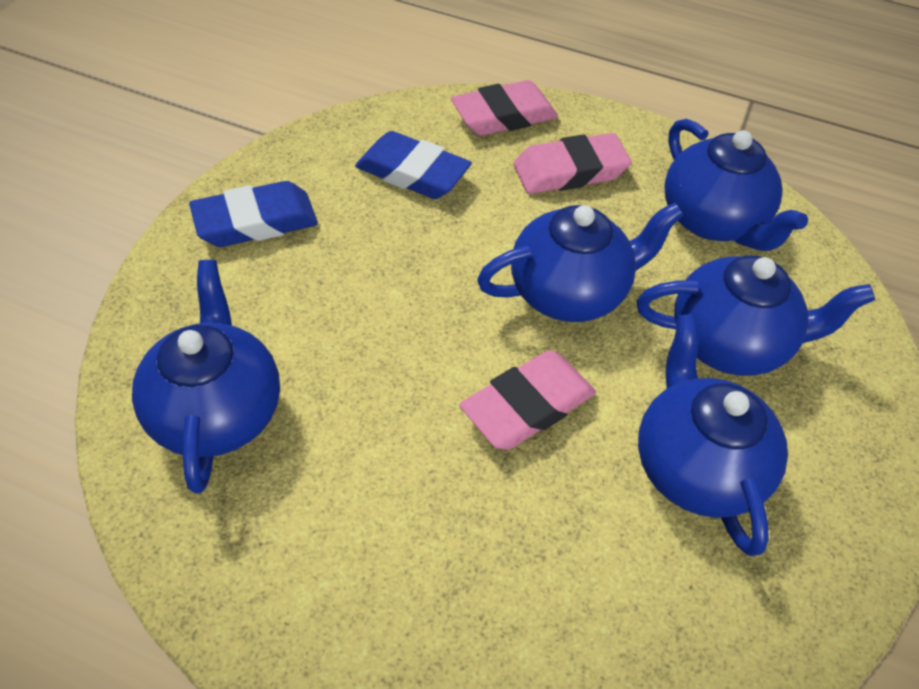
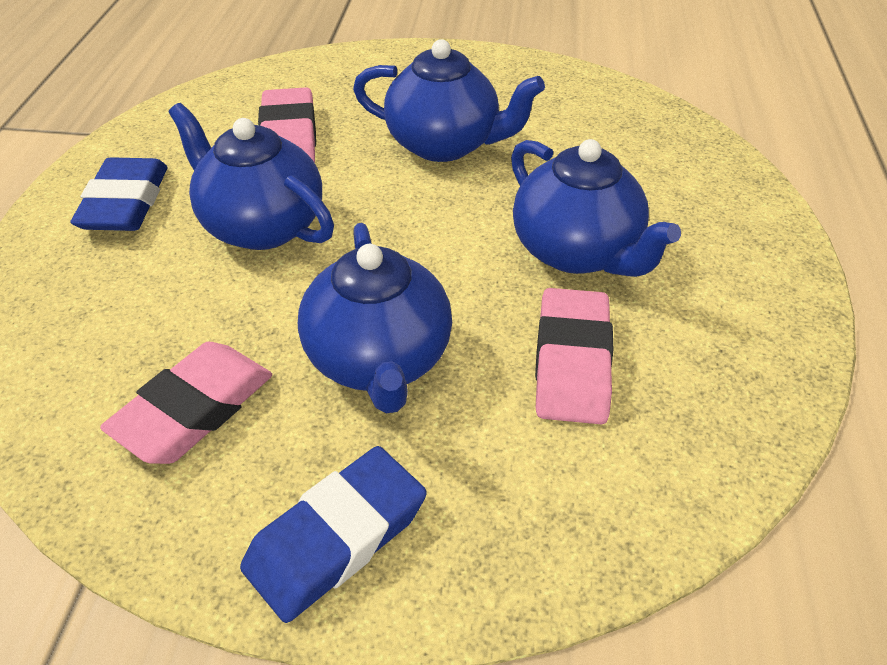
blue teapot: 5 -> 4

